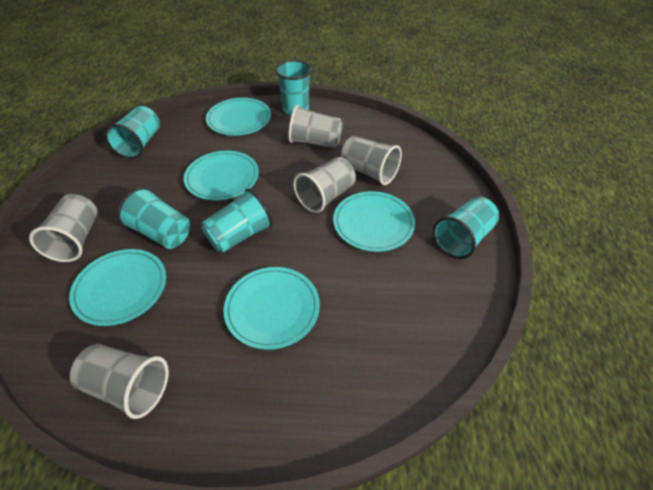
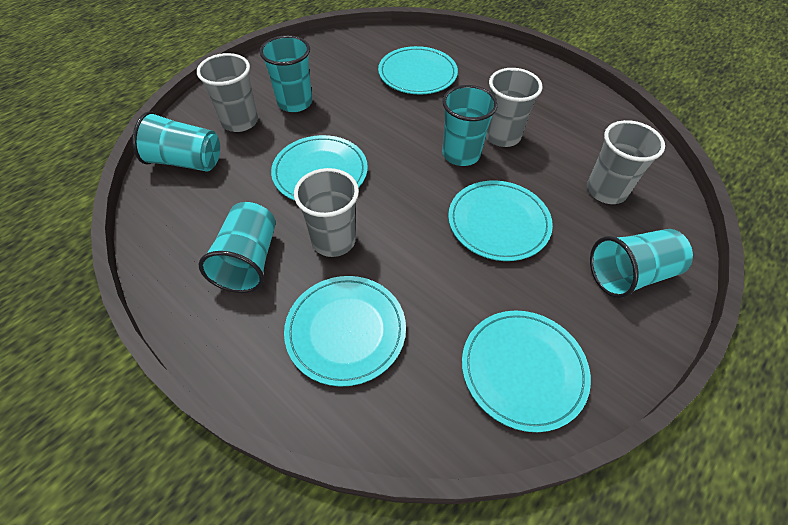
grey cup: 5 -> 4

